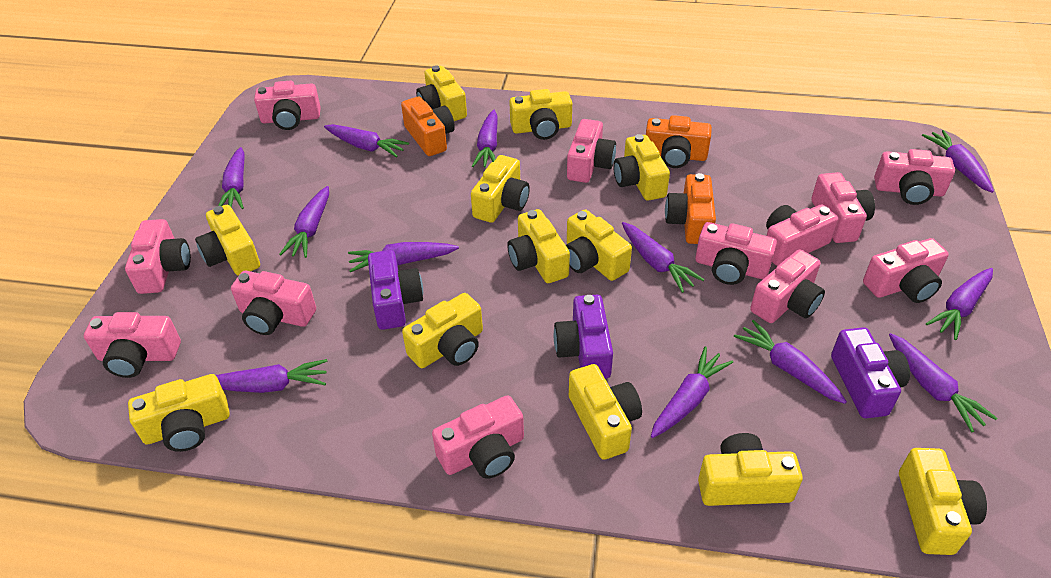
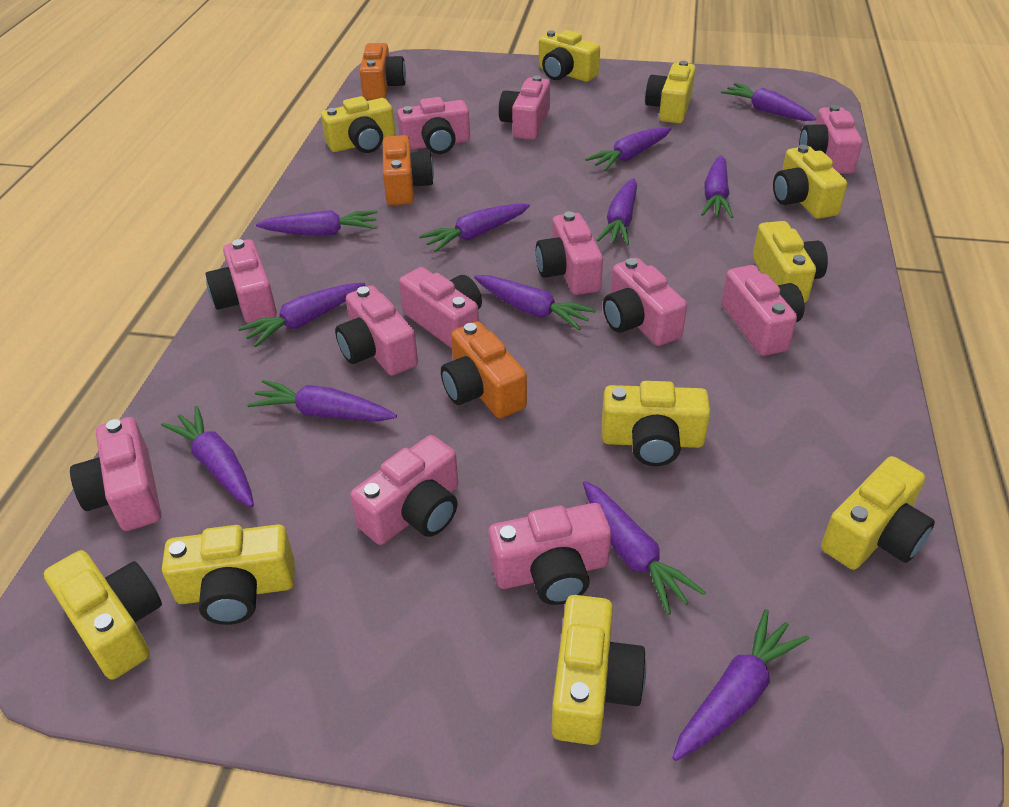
purple camera: 3 -> 0
yellow camera: 12 -> 10

